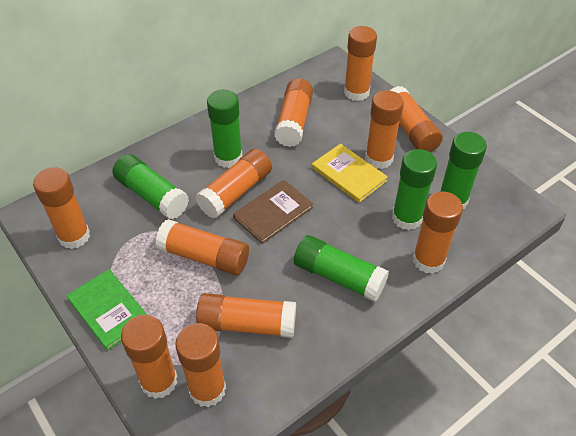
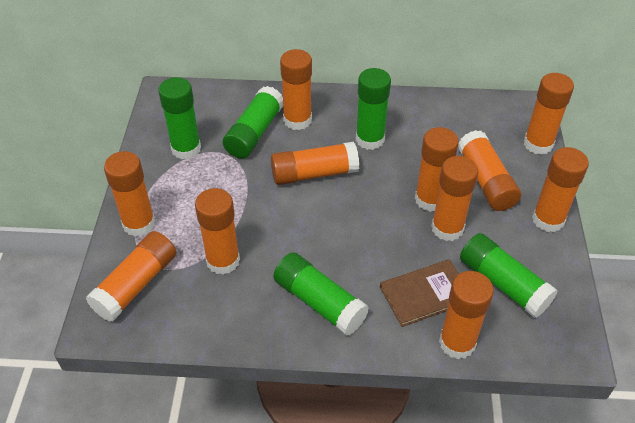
green book: 1 -> 0
yellow book: 1 -> 0

